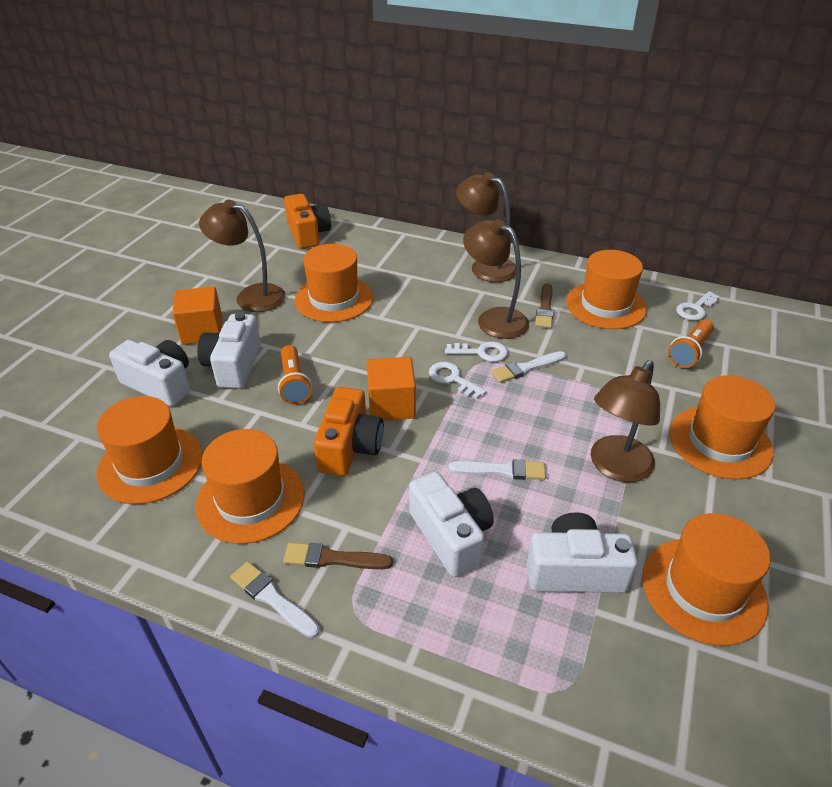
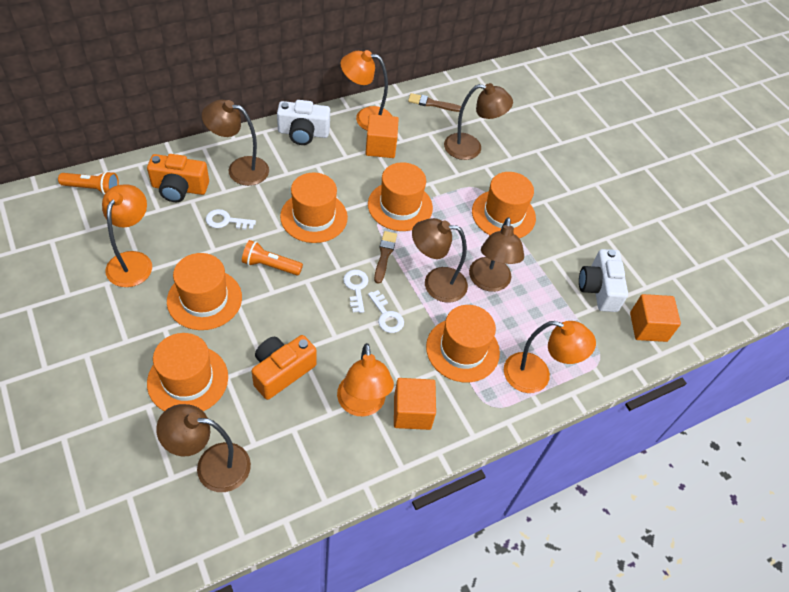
brown lamp: 4 -> 5
orange cube: 2 -> 3
orange lamp: 0 -> 4
white brush: 3 -> 0
white camera: 4 -> 2

